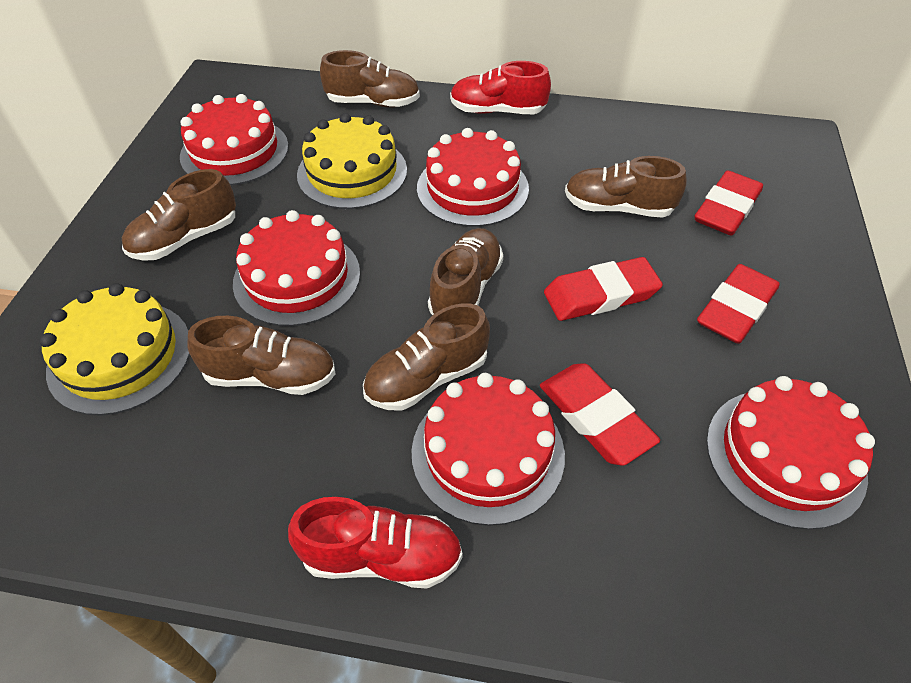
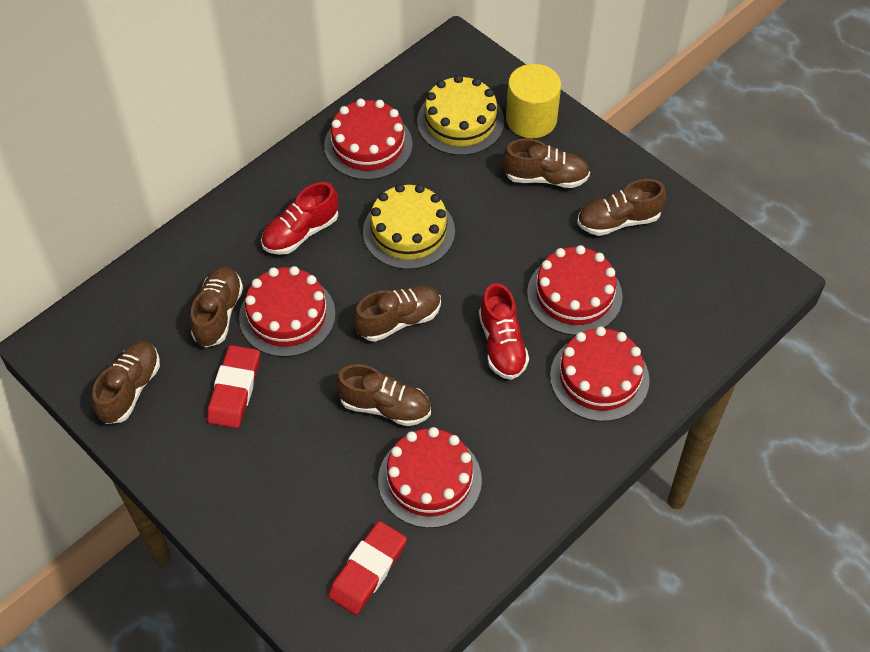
red eraser: 4 -> 2
yellow cylinder: 0 -> 1

